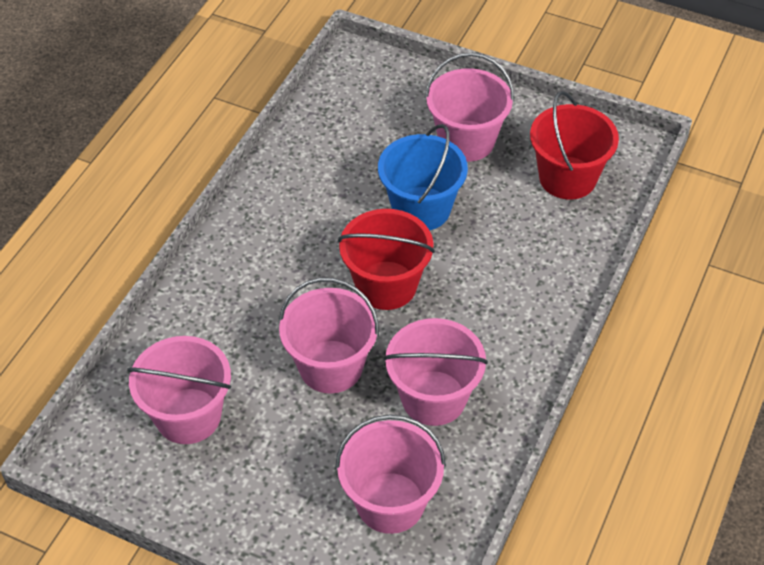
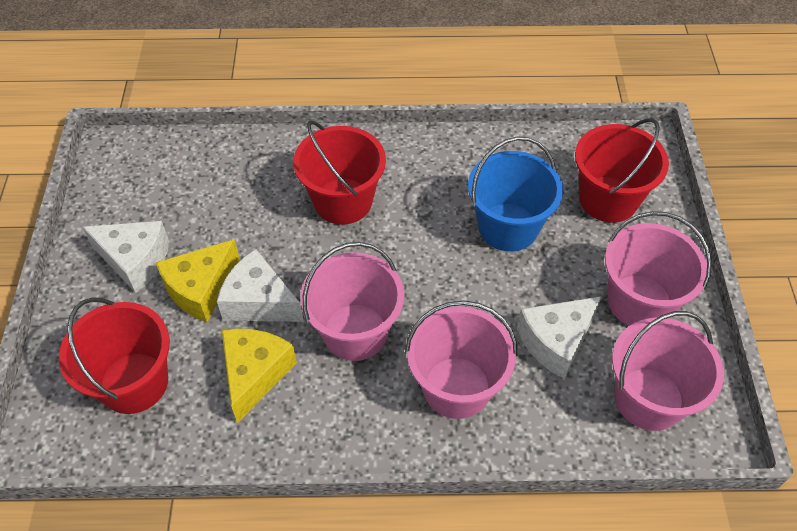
pink bucket: 5 -> 4
red bucket: 2 -> 3
white cheese: 0 -> 3
yellow cheese: 0 -> 2

